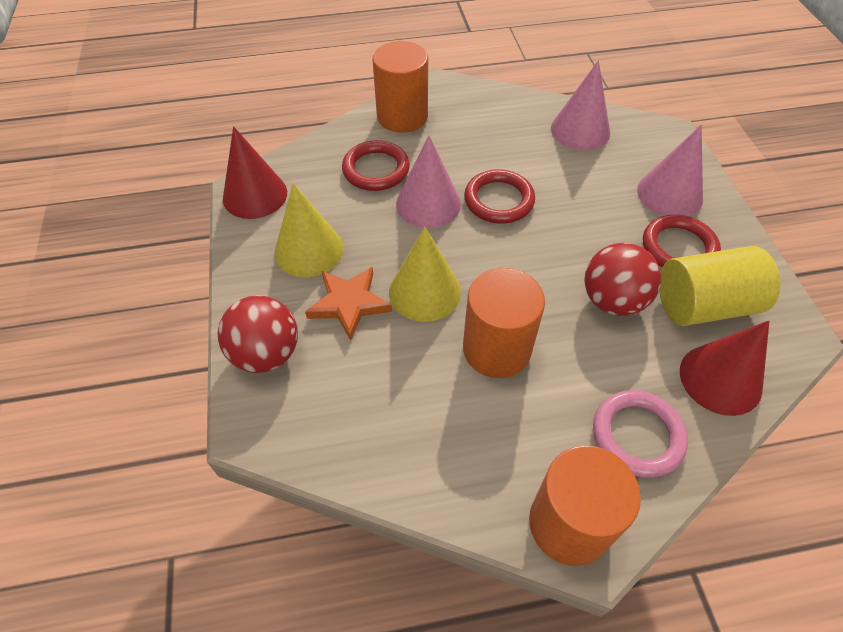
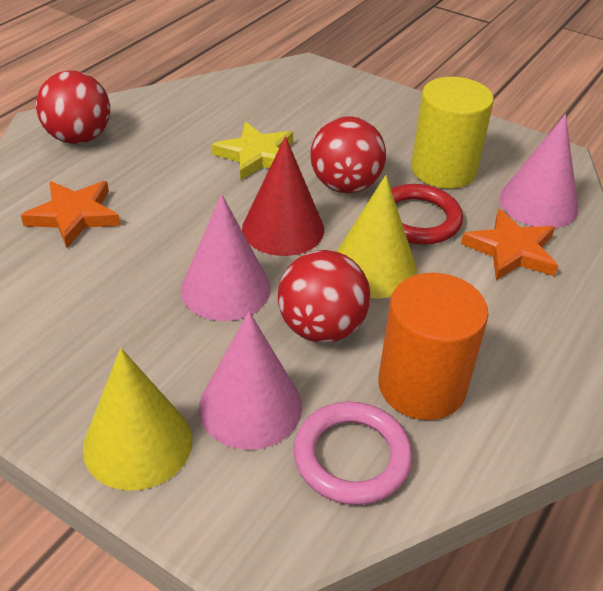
orange cylinder: 3 -> 1
orange star: 1 -> 2
red ball: 2 -> 3
red cone: 2 -> 1
red ring: 3 -> 1
yellow star: 0 -> 1

